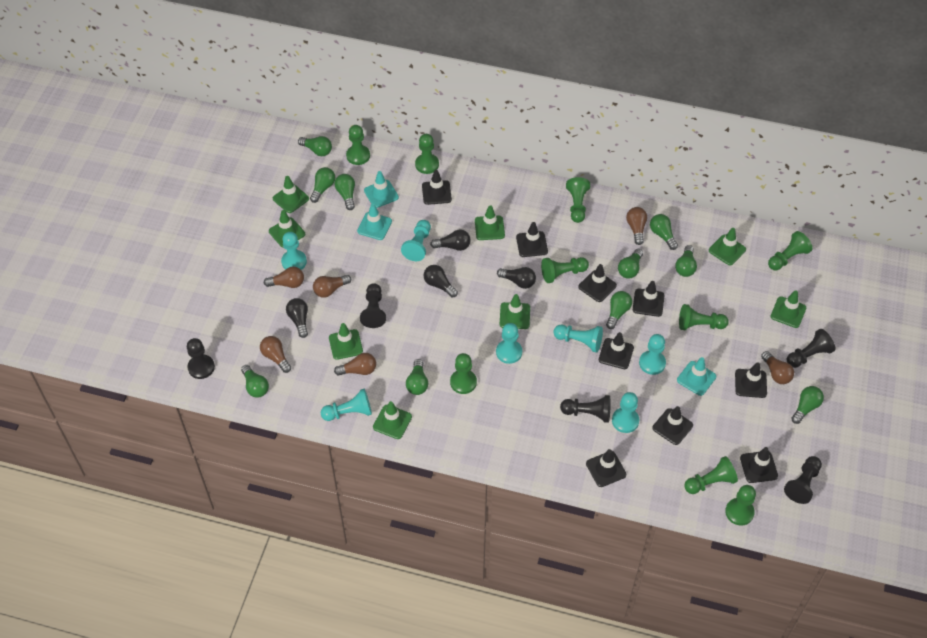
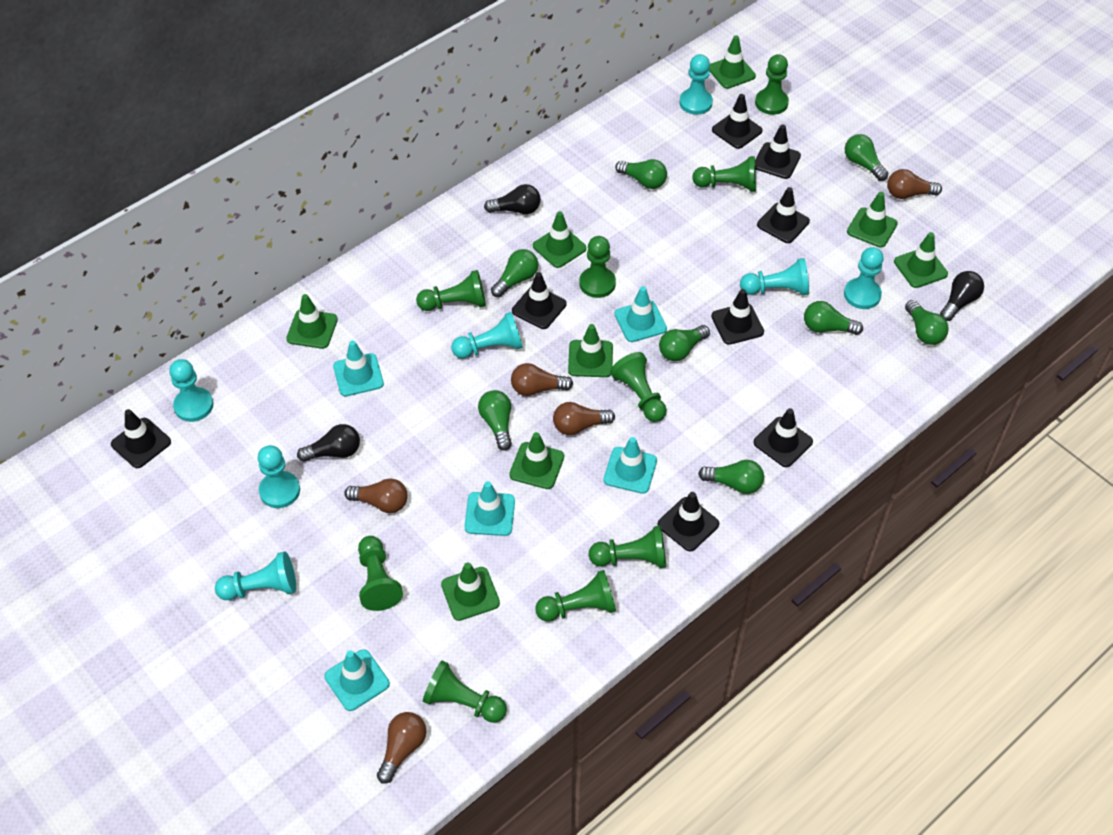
black light bulb: 4 -> 3
black pawn: 5 -> 0
black traffic cone: 9 -> 8
brown light bulb: 6 -> 5
green light bulb: 10 -> 8
turquoise traffic cone: 3 -> 5

